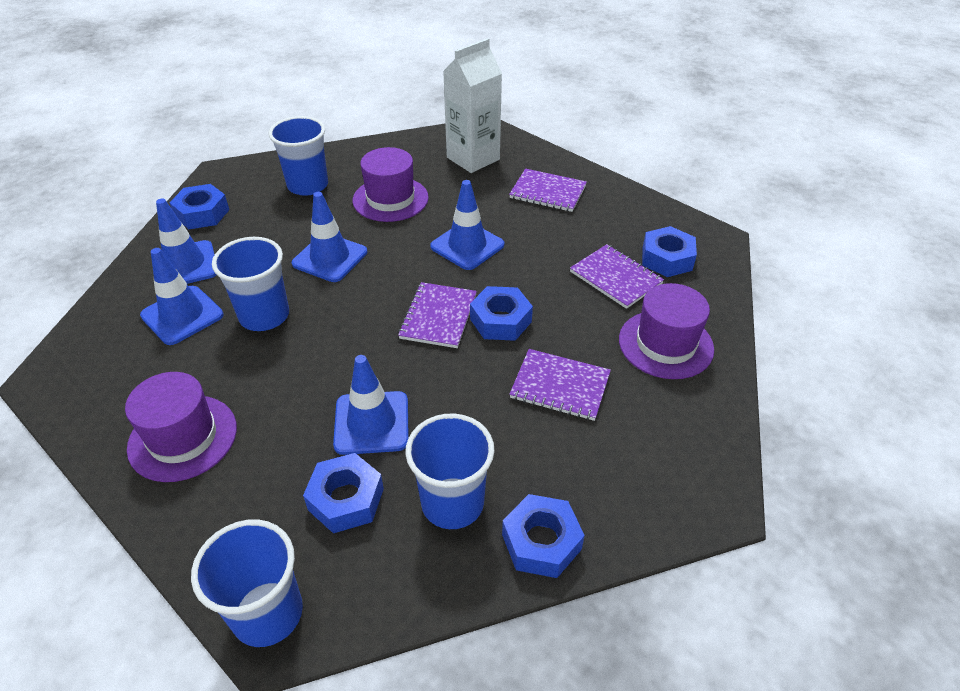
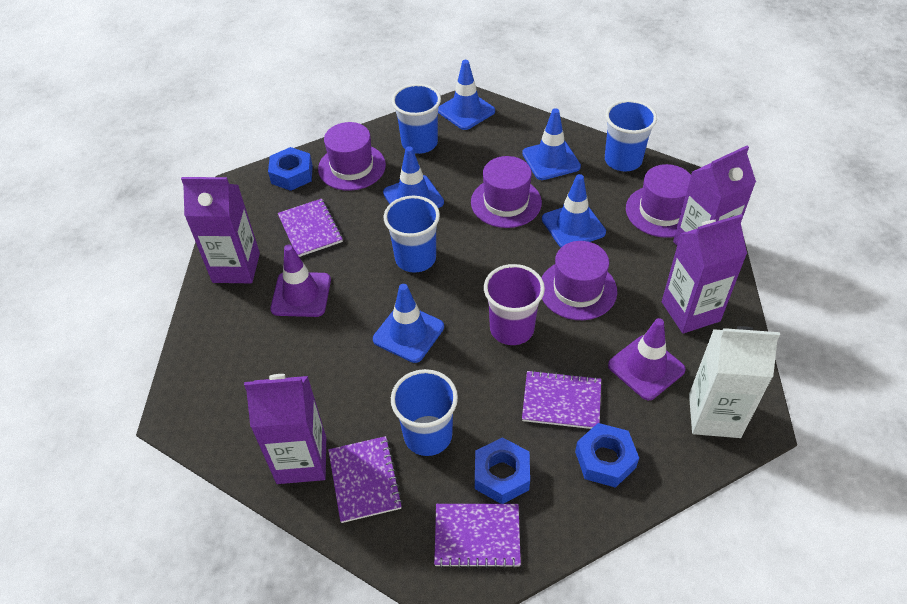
blue nut: 5 -> 3
purple carton: 0 -> 4
purple cup: 0 -> 1
purple hat: 3 -> 4
purple traffic cone: 0 -> 2

